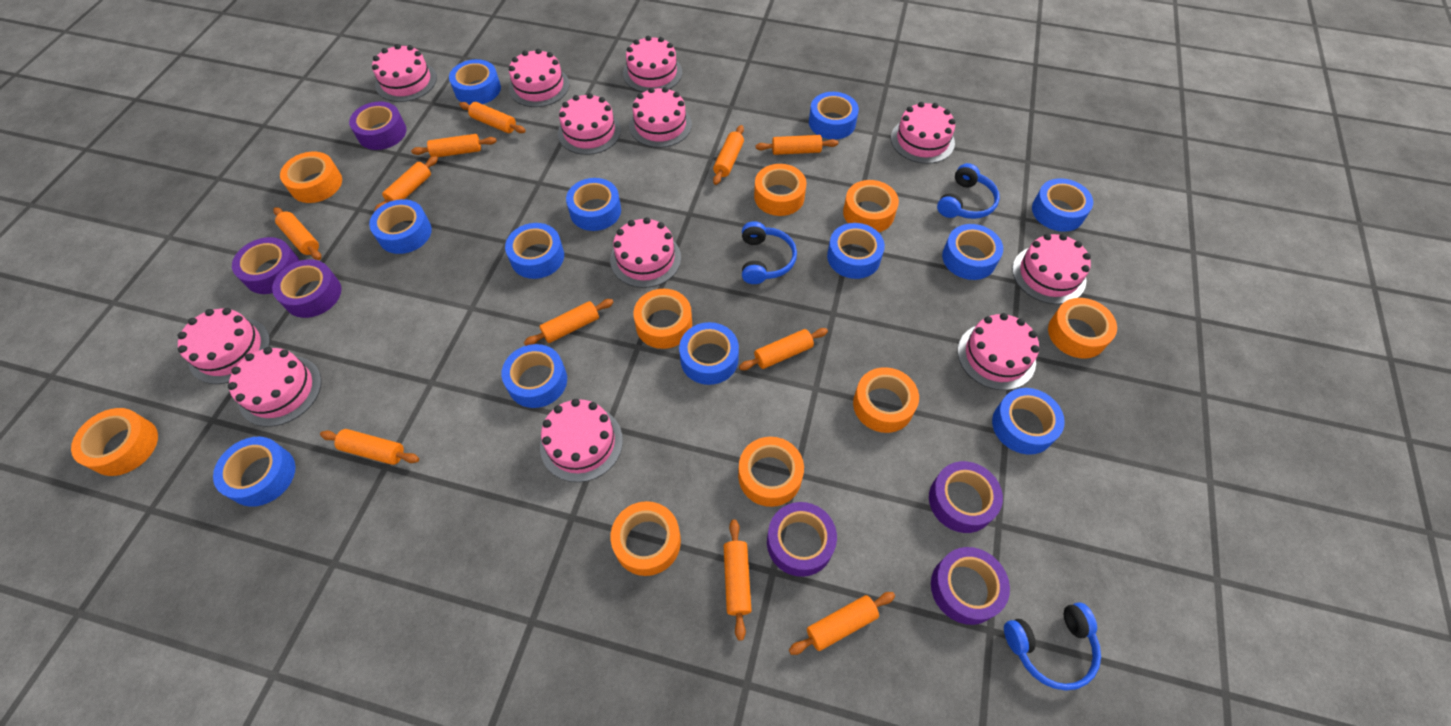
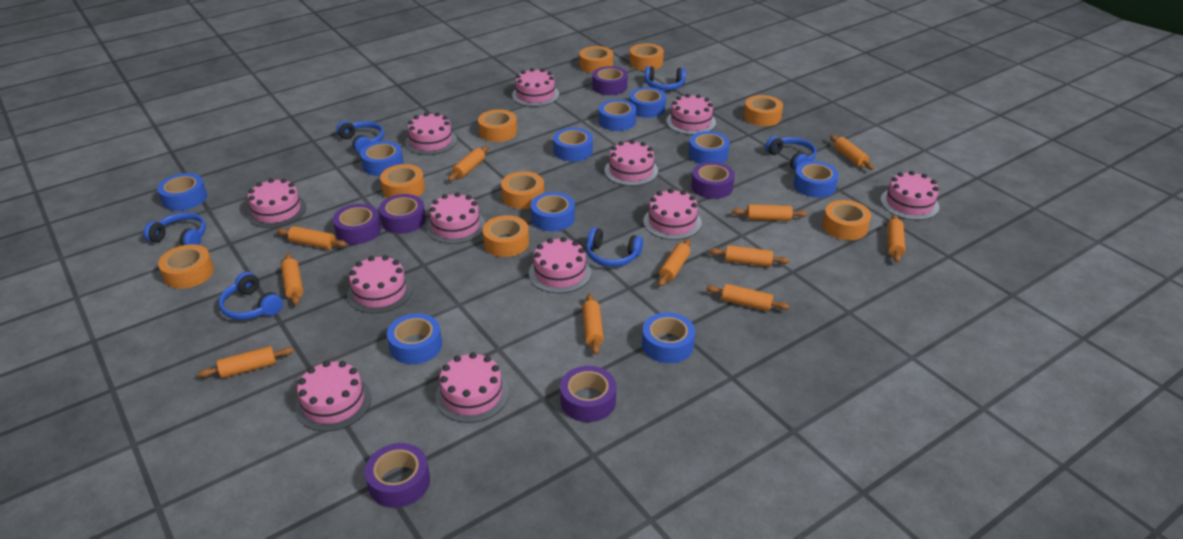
blue headphones: 3 -> 6
blue tape: 12 -> 10

